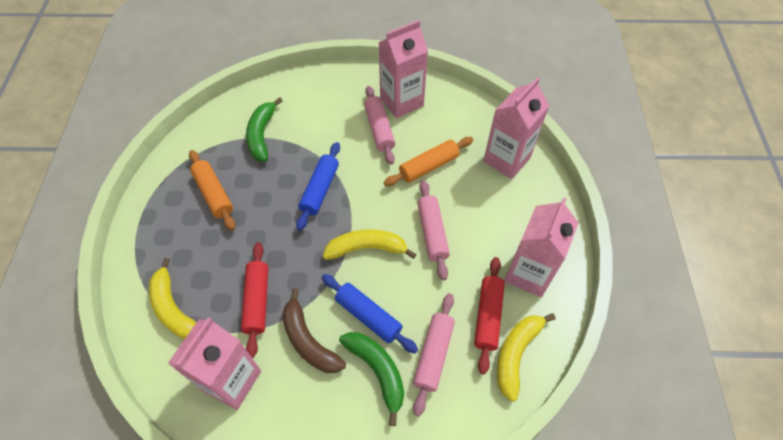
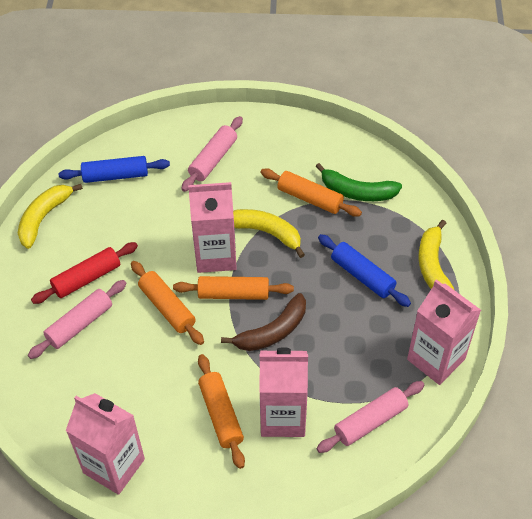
green banana: 2 -> 1
orange rolling pin: 2 -> 4
red rolling pin: 2 -> 1

